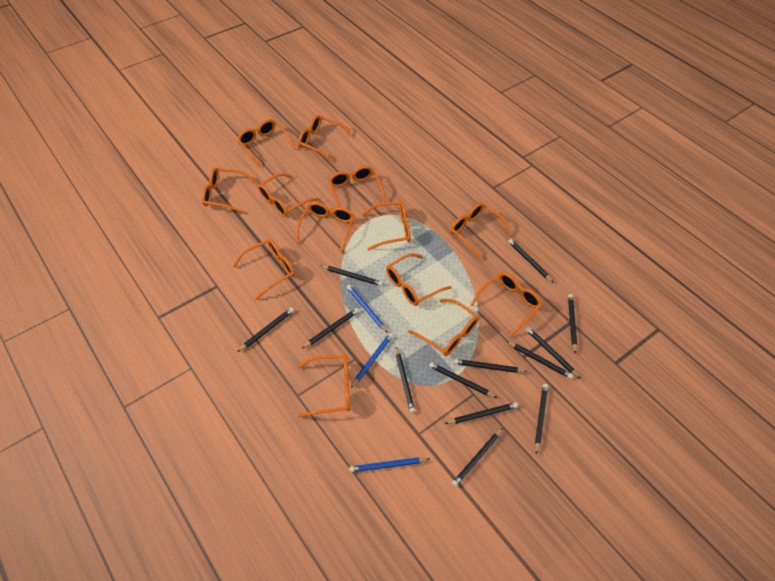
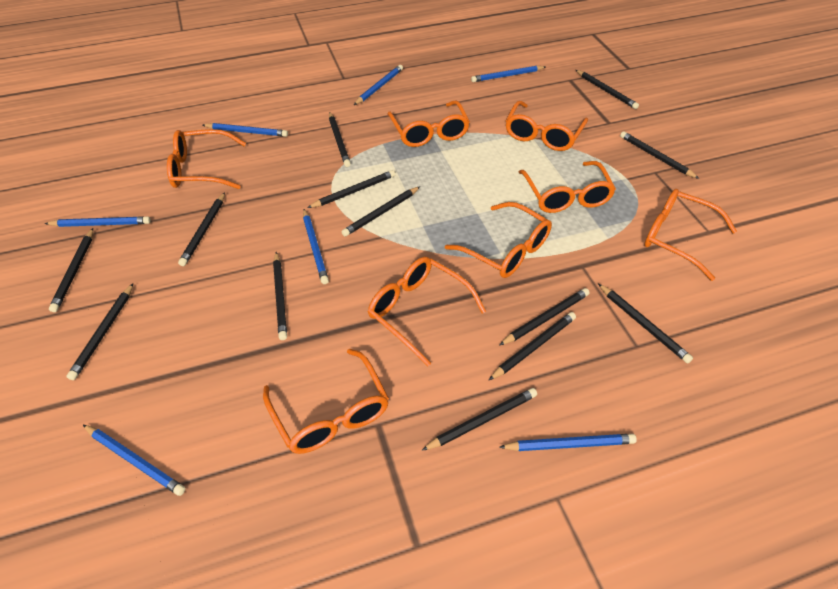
blue pencil: 3 -> 7
orange glasses: 13 -> 8

